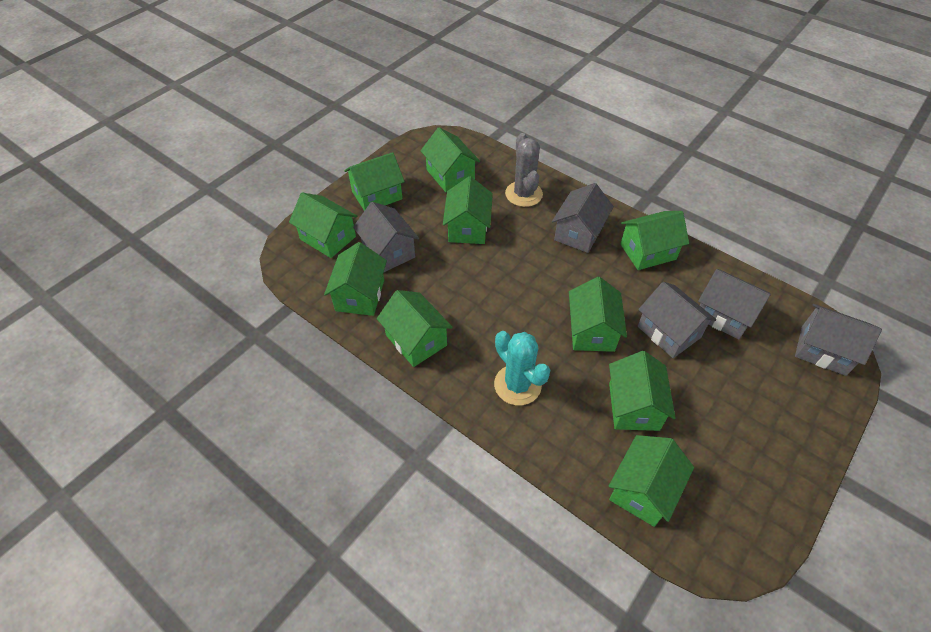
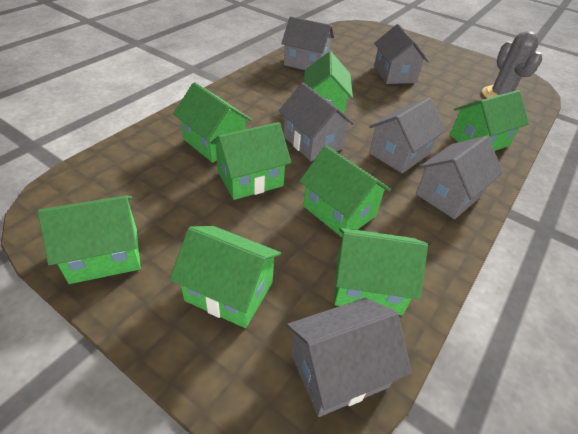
green house: 10 -> 8
grey house: 5 -> 6
turquoise cactus: 1 -> 0

